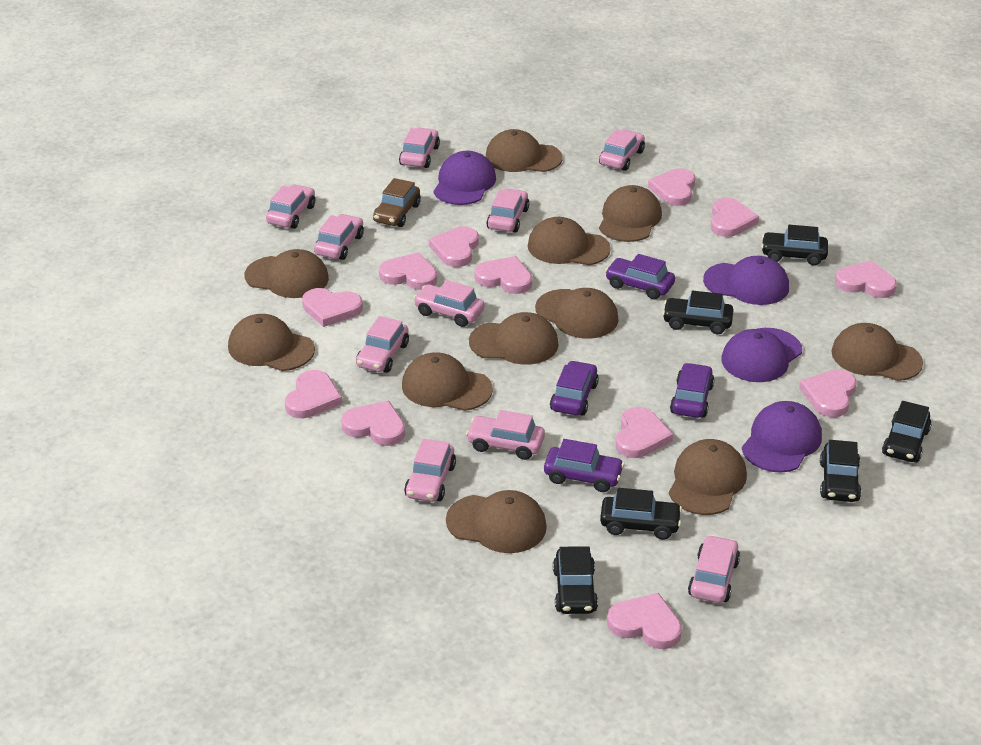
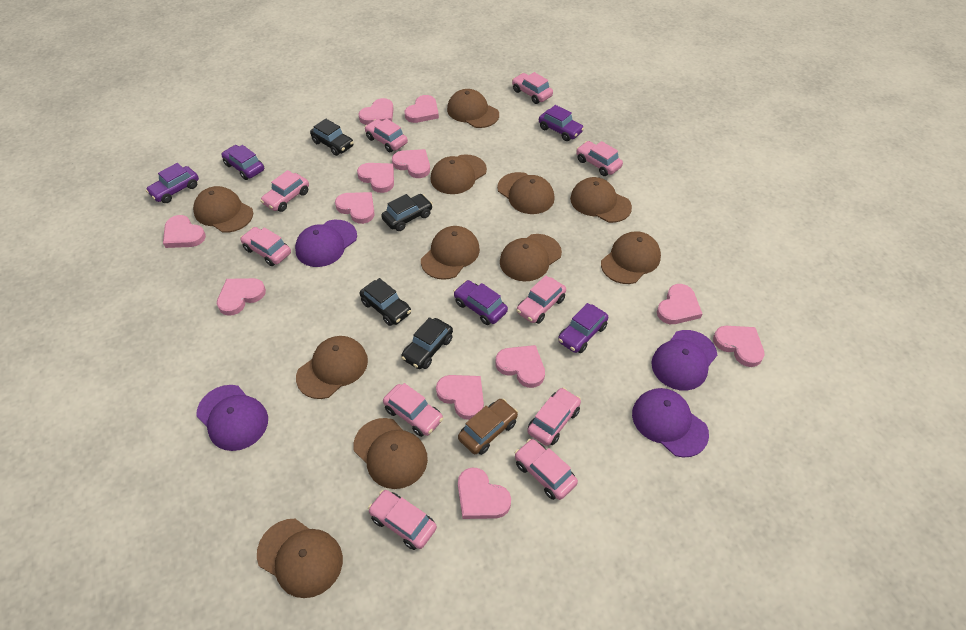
black car: 6 -> 4
purple car: 4 -> 5

